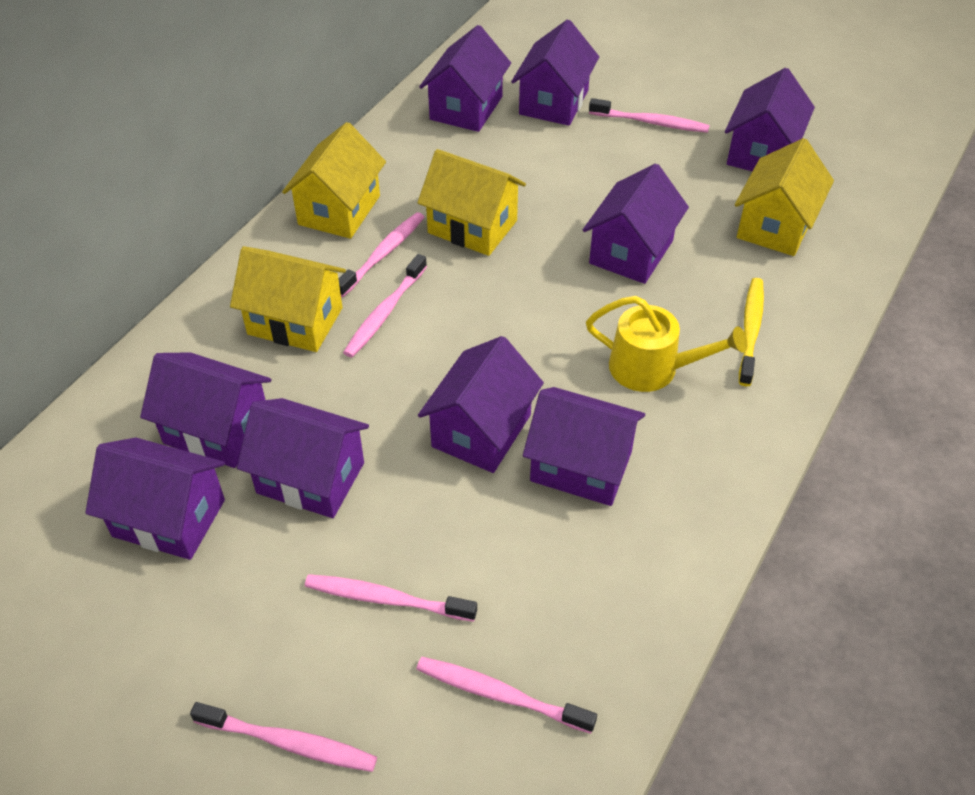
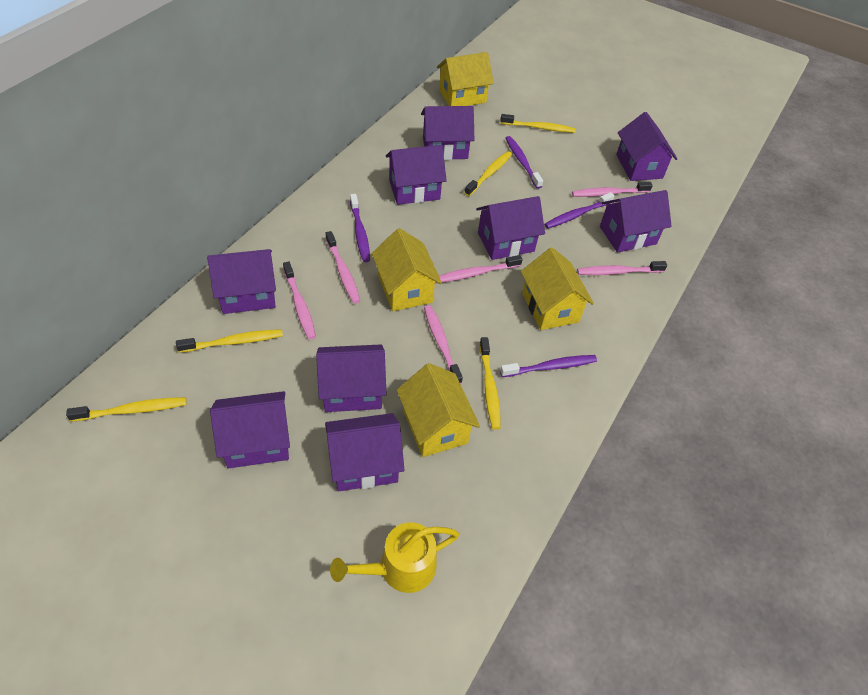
purple toothbrush: 0 -> 4
yellow toothbrush: 1 -> 5

